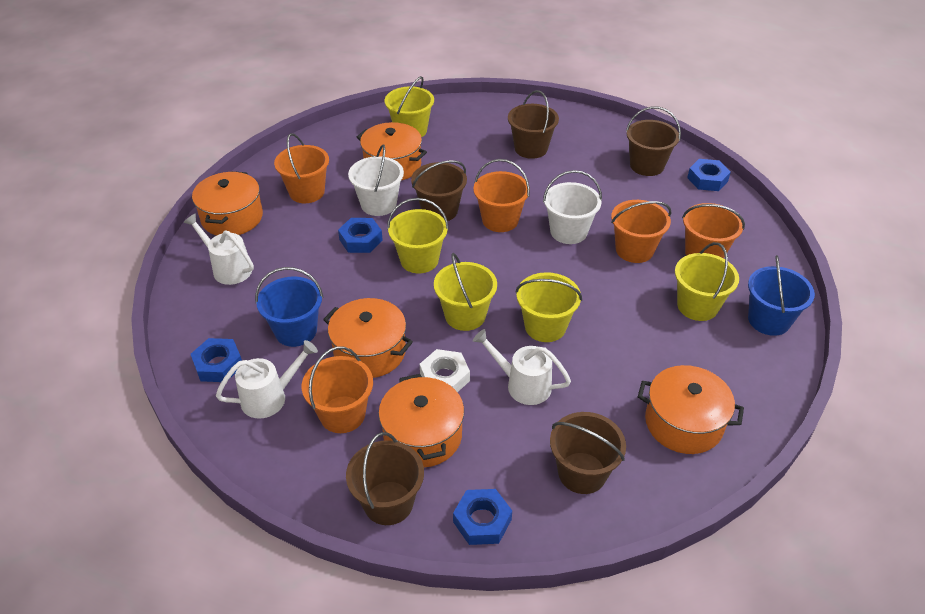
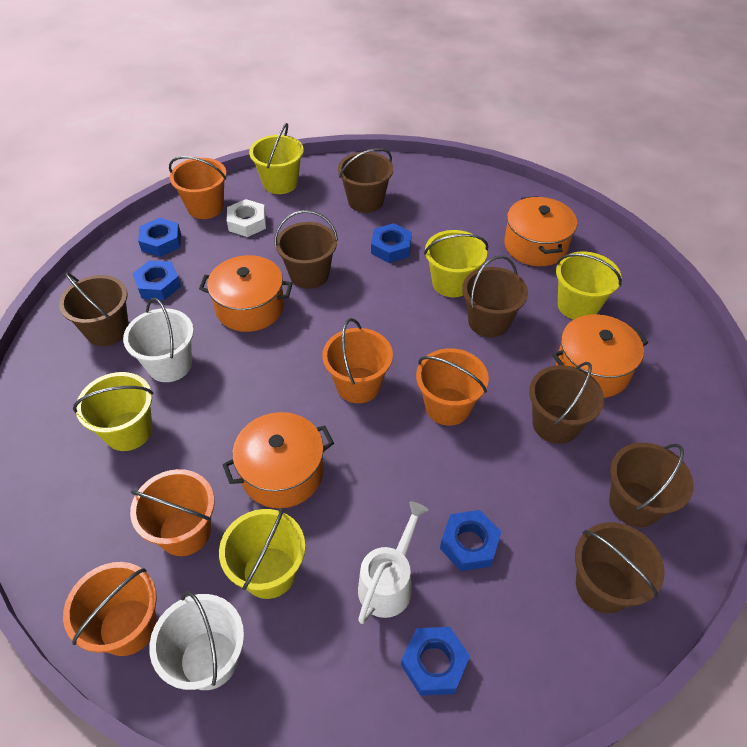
blue bucket: 2 -> 0
blue nut: 4 -> 5
brown bucket: 5 -> 7
orange pot: 5 -> 4
white watering can: 3 -> 1

